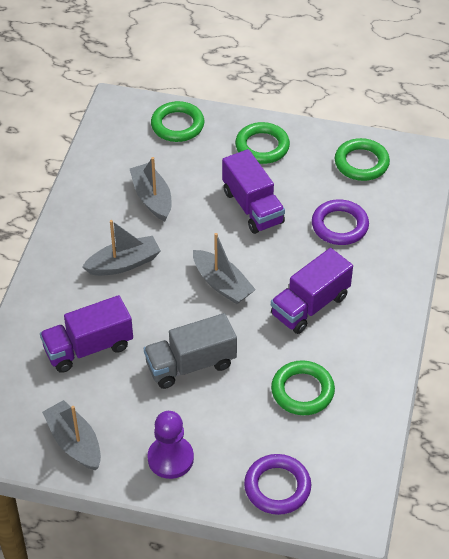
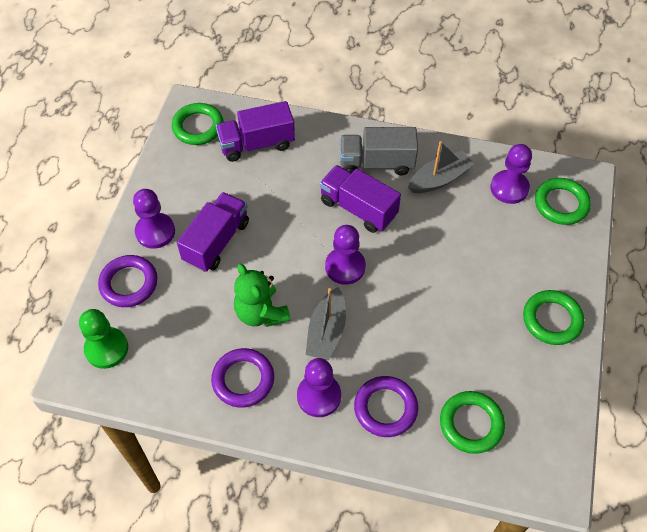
green pawn: 0 -> 1
green teddy bear: 0 -> 1
grey boat: 4 -> 2
purple pawn: 1 -> 4
purple ring: 2 -> 3

